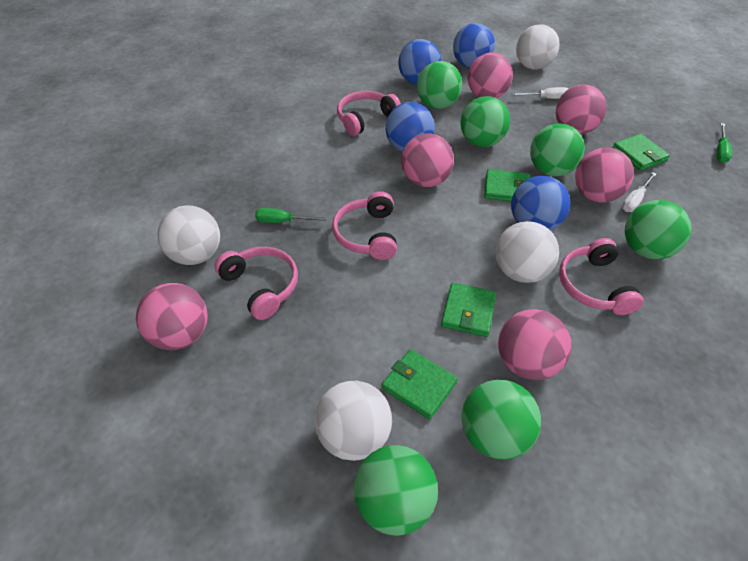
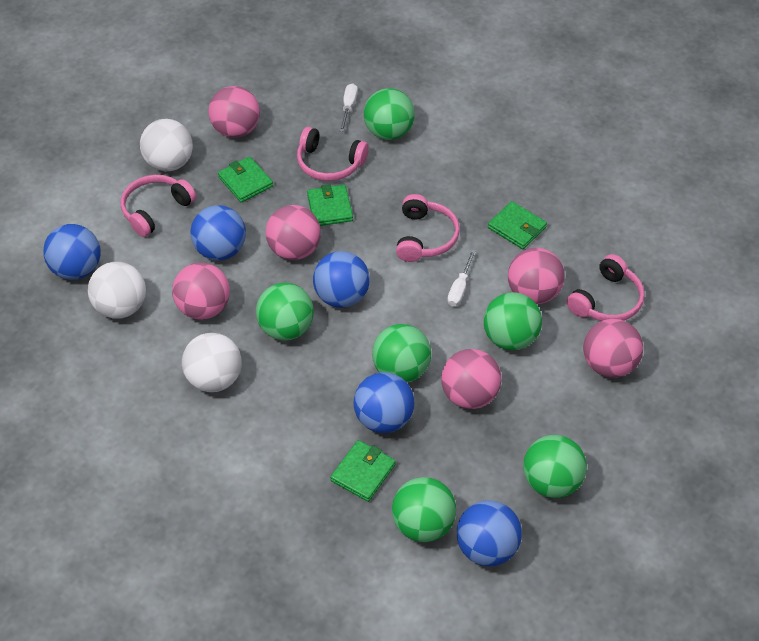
blue ball: 4 -> 5
green screwdriver: 2 -> 0
white ball: 4 -> 3

